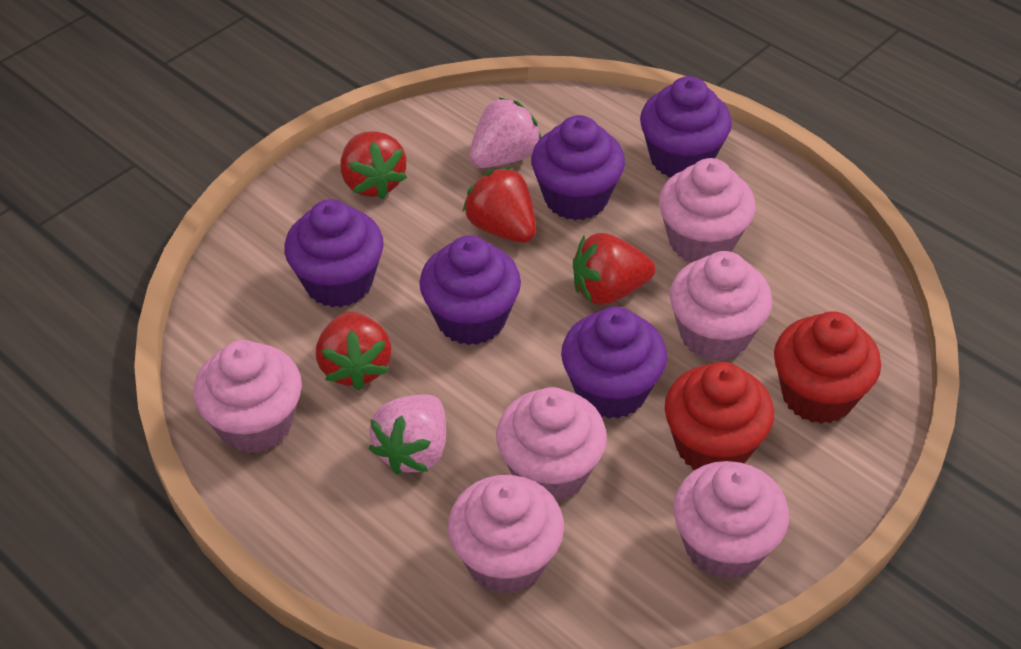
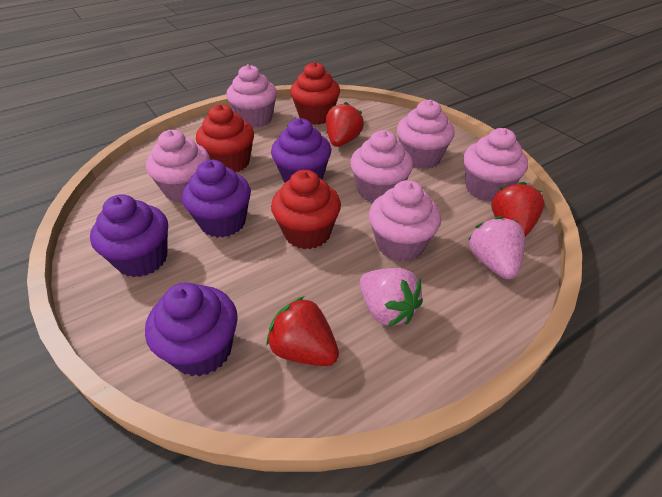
purple cupcake: 5 -> 4
red cupcake: 2 -> 3
red strawberry: 4 -> 3

